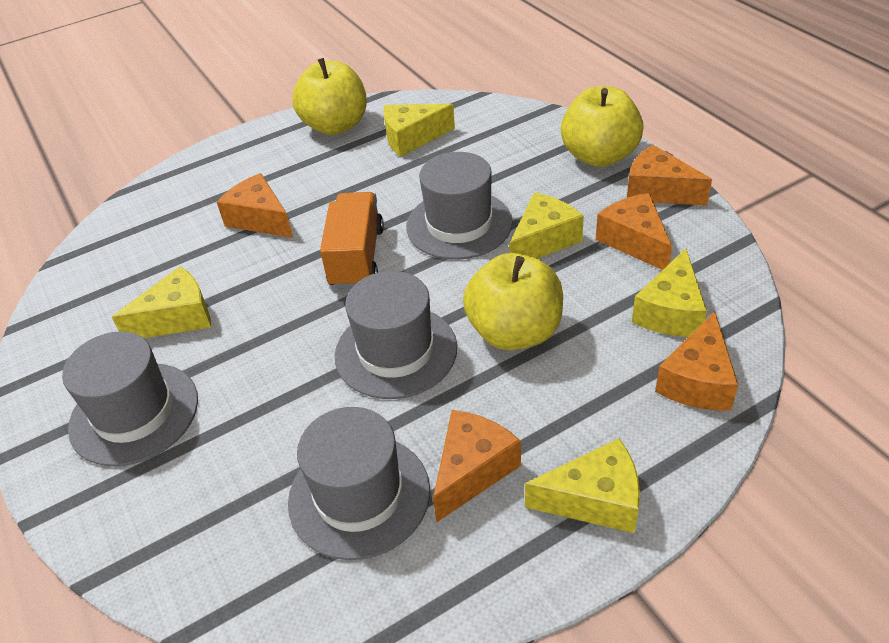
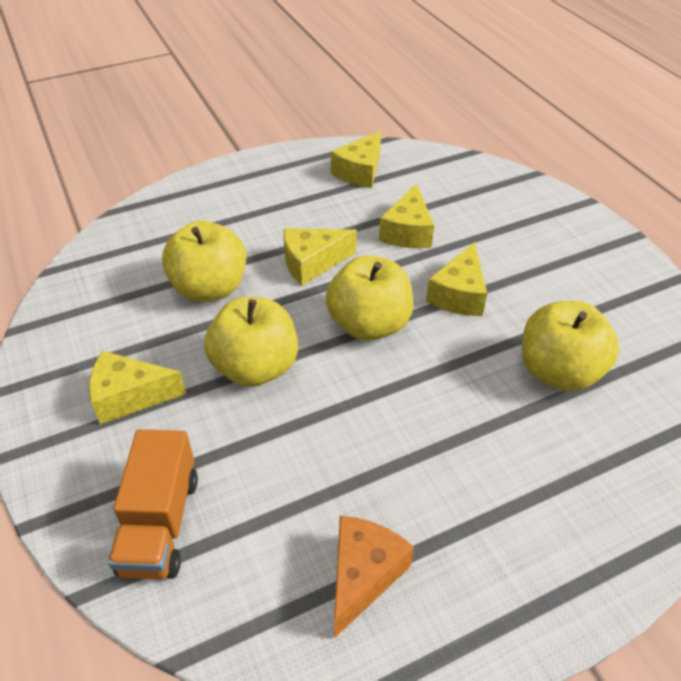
grey hat: 4 -> 0
orange cheese: 5 -> 1
yellow apple: 3 -> 4

